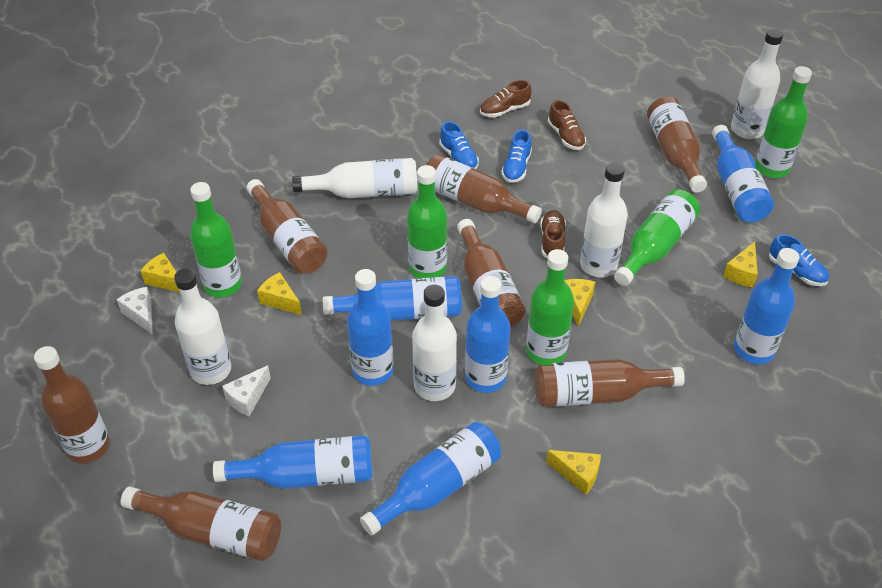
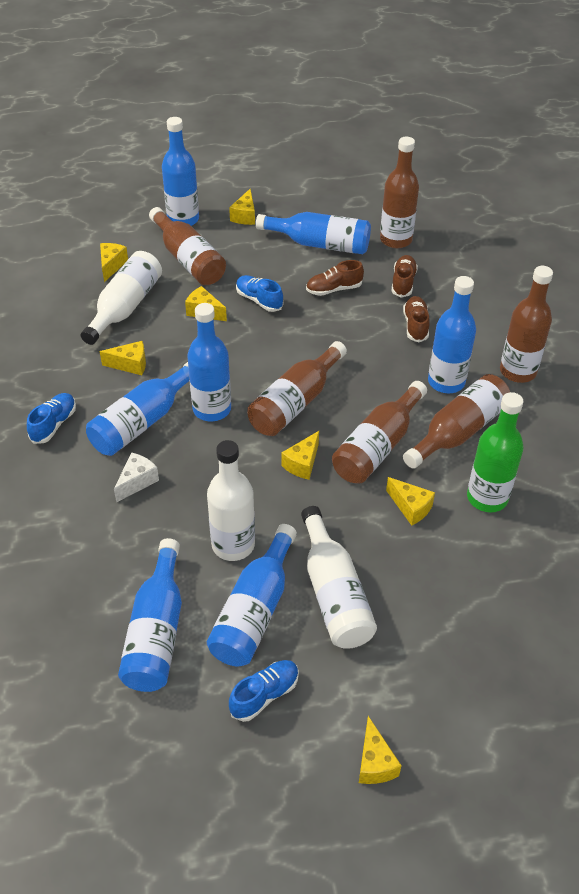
brown bottle: 7 -> 6
green bottle: 5 -> 1
white bottle: 5 -> 3
white cheese: 2 -> 1
yellow cheese: 5 -> 7

